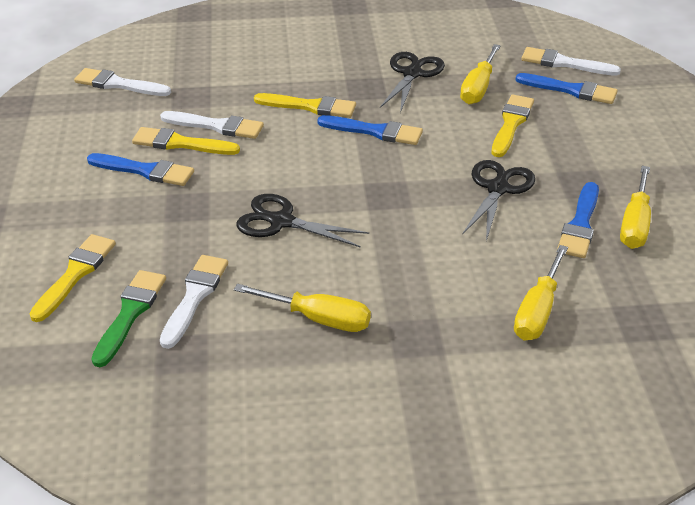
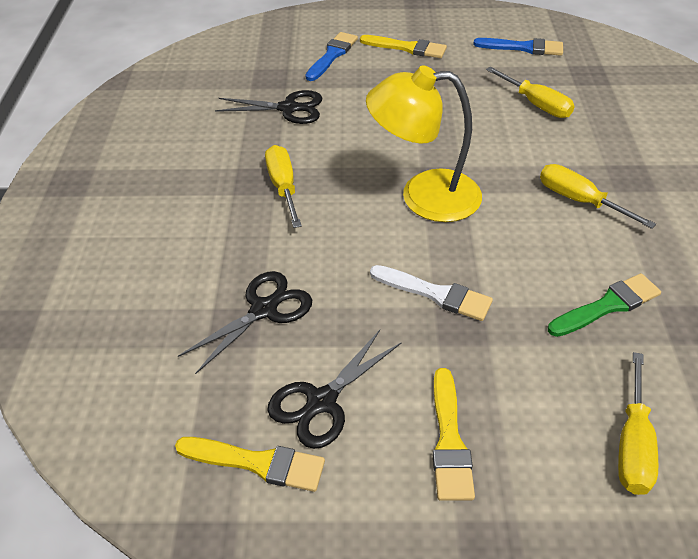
blue brush: 4 -> 2
white brush: 4 -> 1
yellow brush: 4 -> 3
yellow lamp: 0 -> 1

